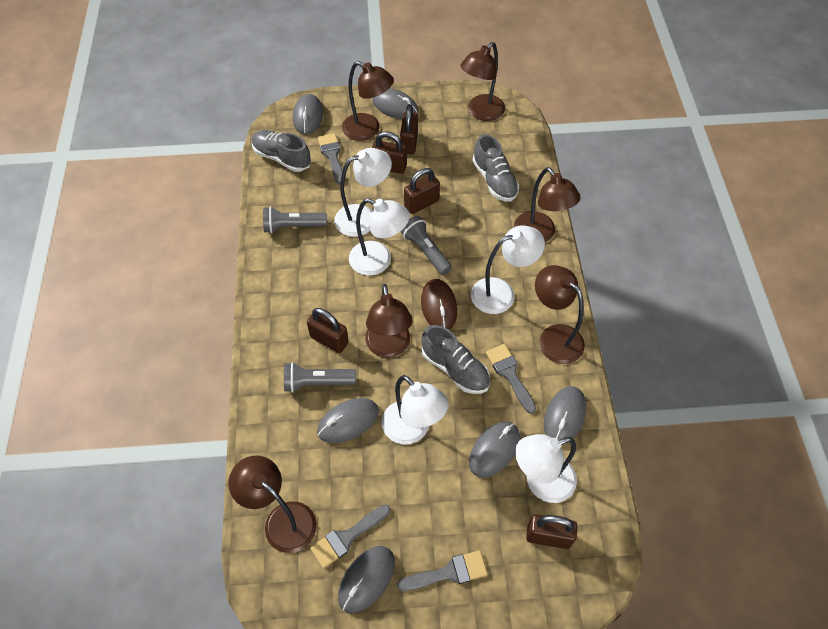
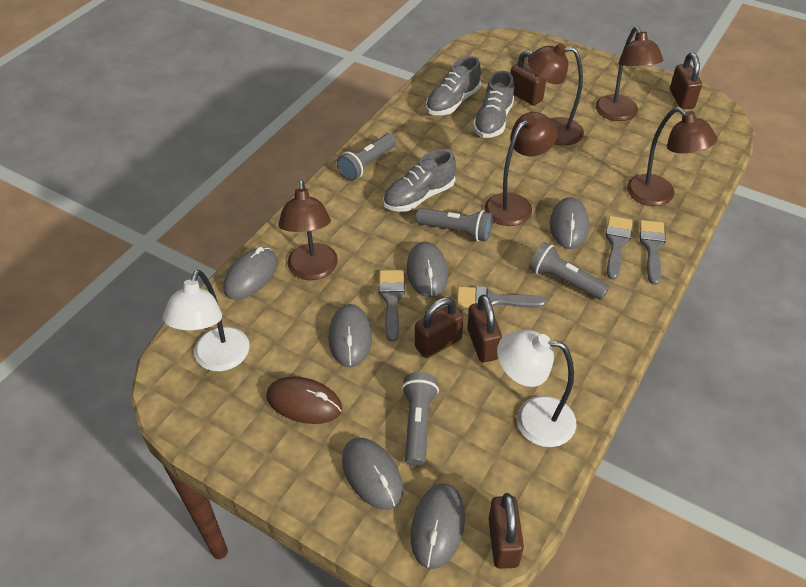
brown lamp: 6 -> 5
grey flashlight: 3 -> 4
white lamp: 5 -> 2

